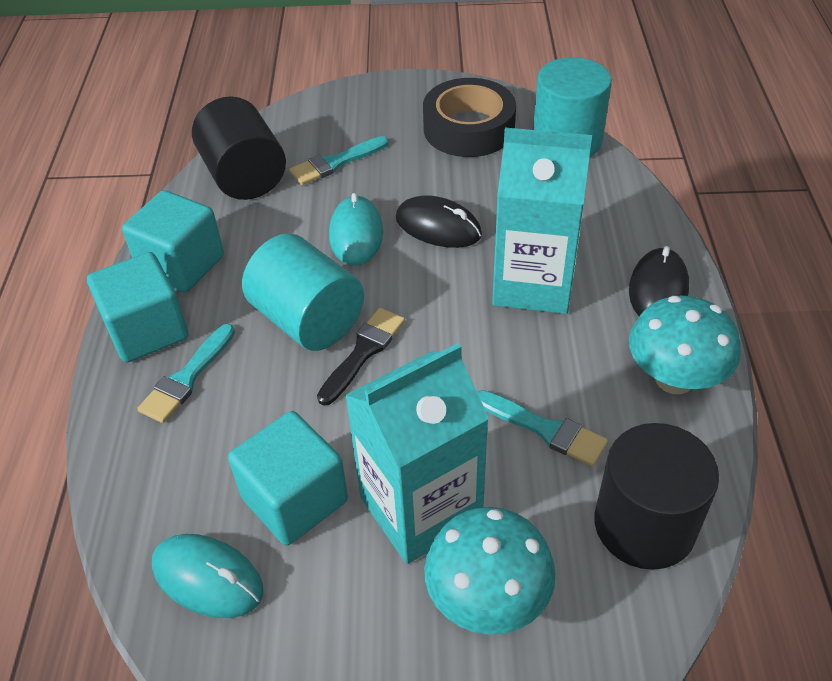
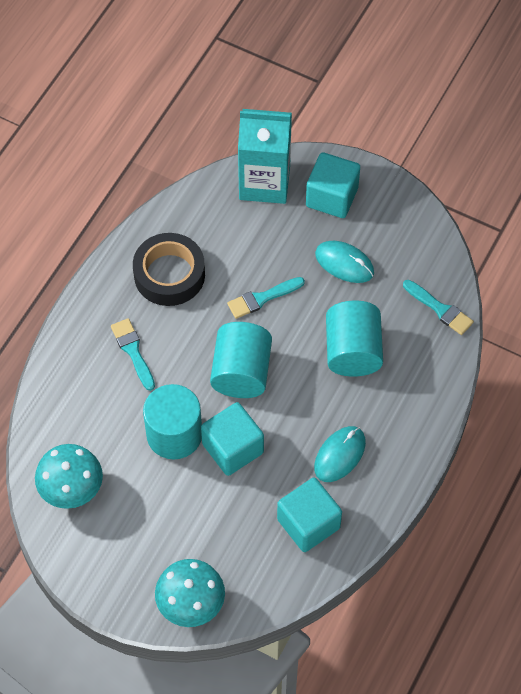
black brush: 1 -> 0
black cylinder: 2 -> 0
black mouse: 2 -> 0
turquoise carton: 2 -> 1
turquoise cylinder: 2 -> 3

